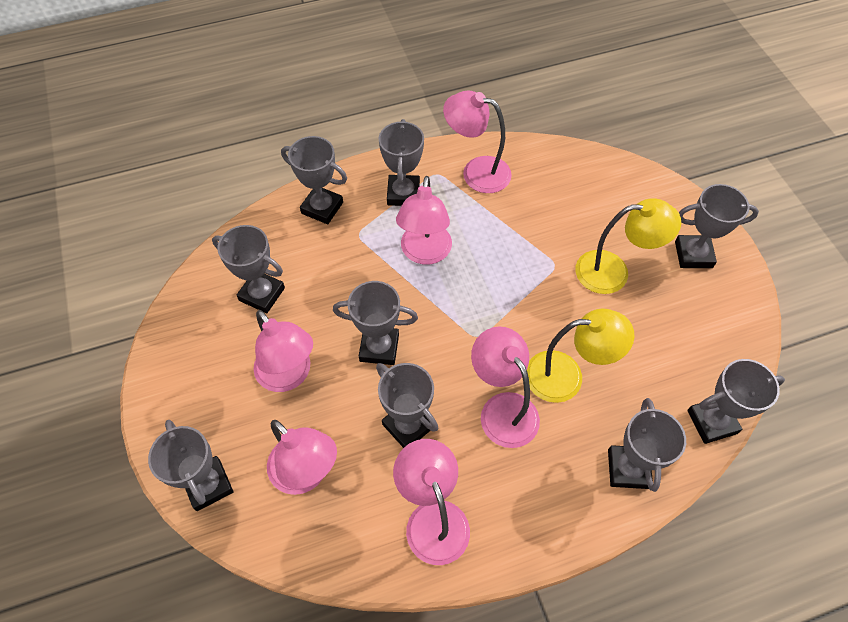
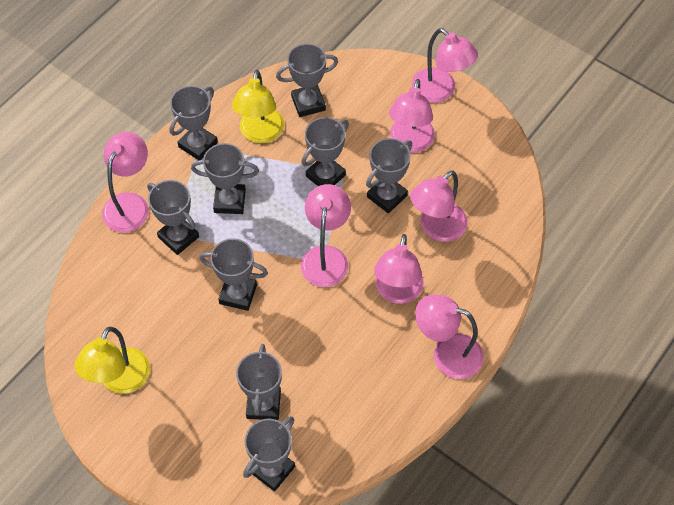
pink lamp: 6 -> 7

